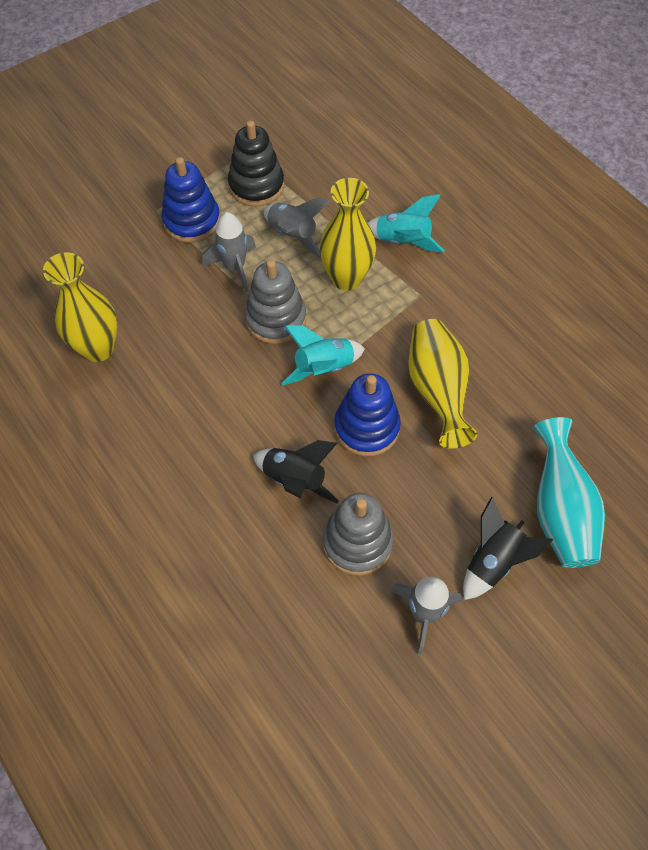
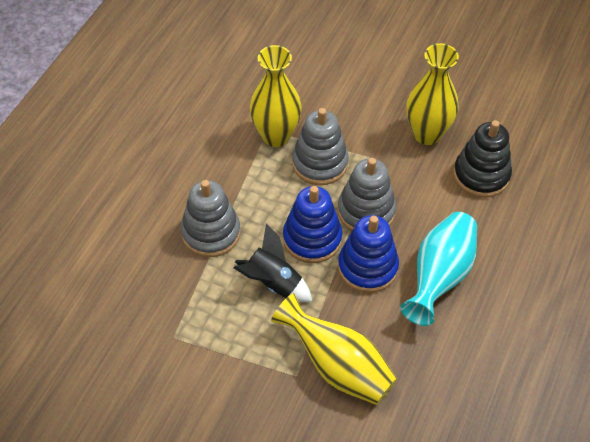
black rocket: 2 -> 1
grey rocket: 3 -> 0
grey stacking toy: 2 -> 3
turquoise rocket: 2 -> 0

